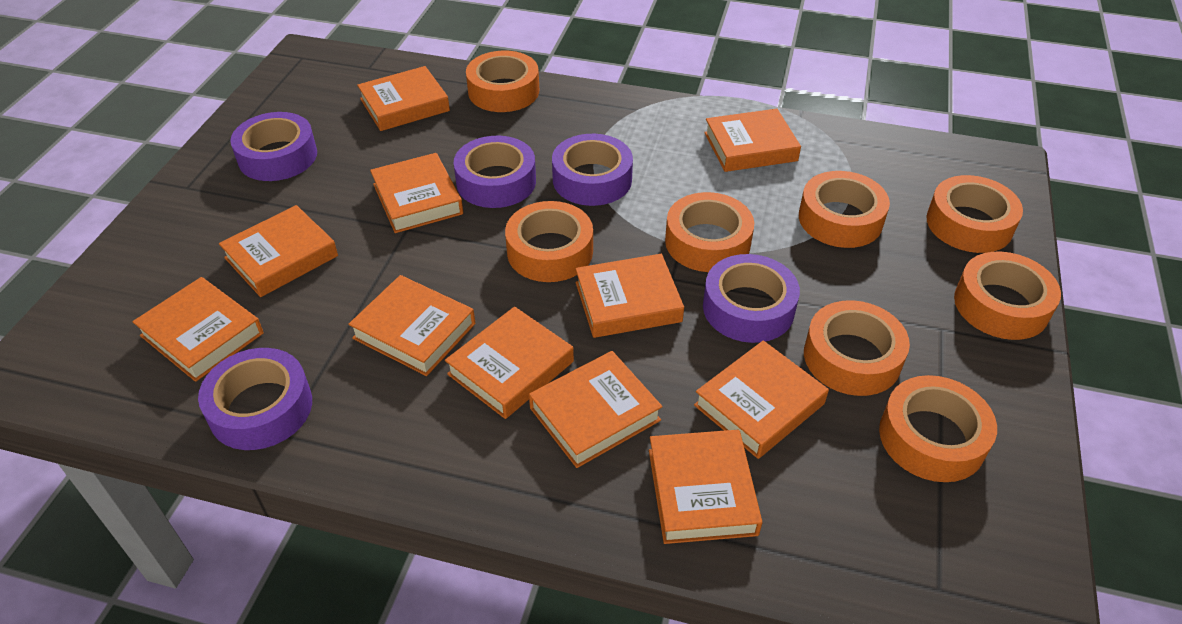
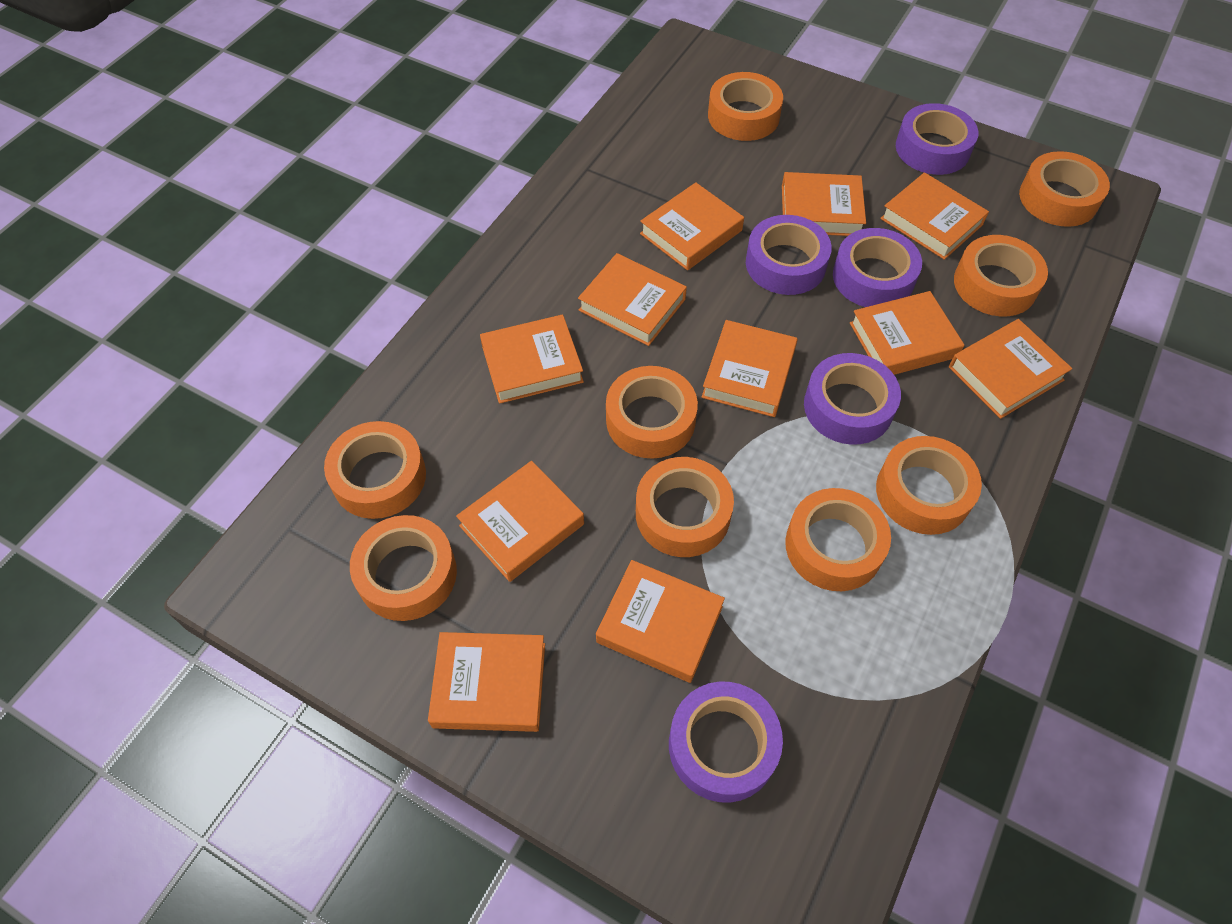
orange tape: 8 -> 9

